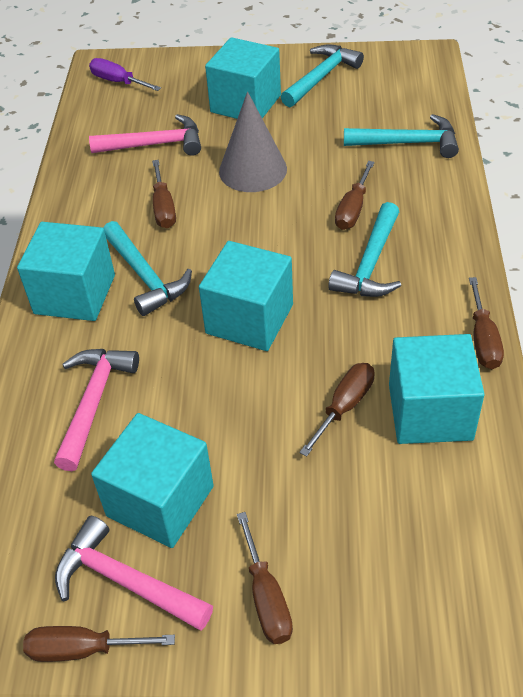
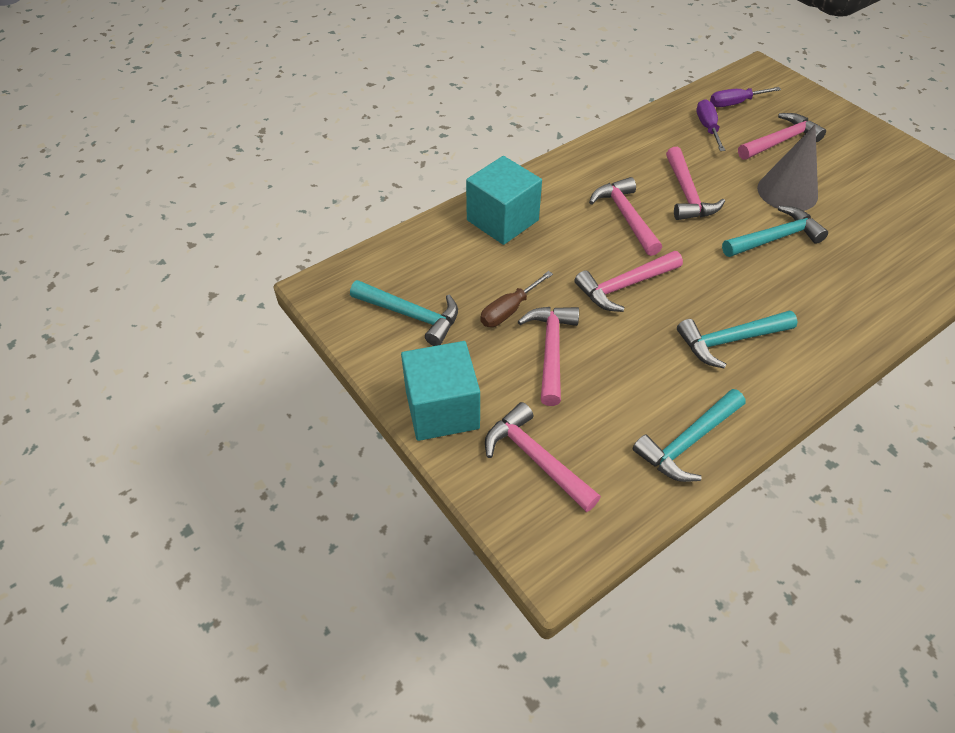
brown screwdriver: 6 -> 1
pink hammer: 3 -> 6
purple screwdriver: 1 -> 2
turquoise cube: 5 -> 2

